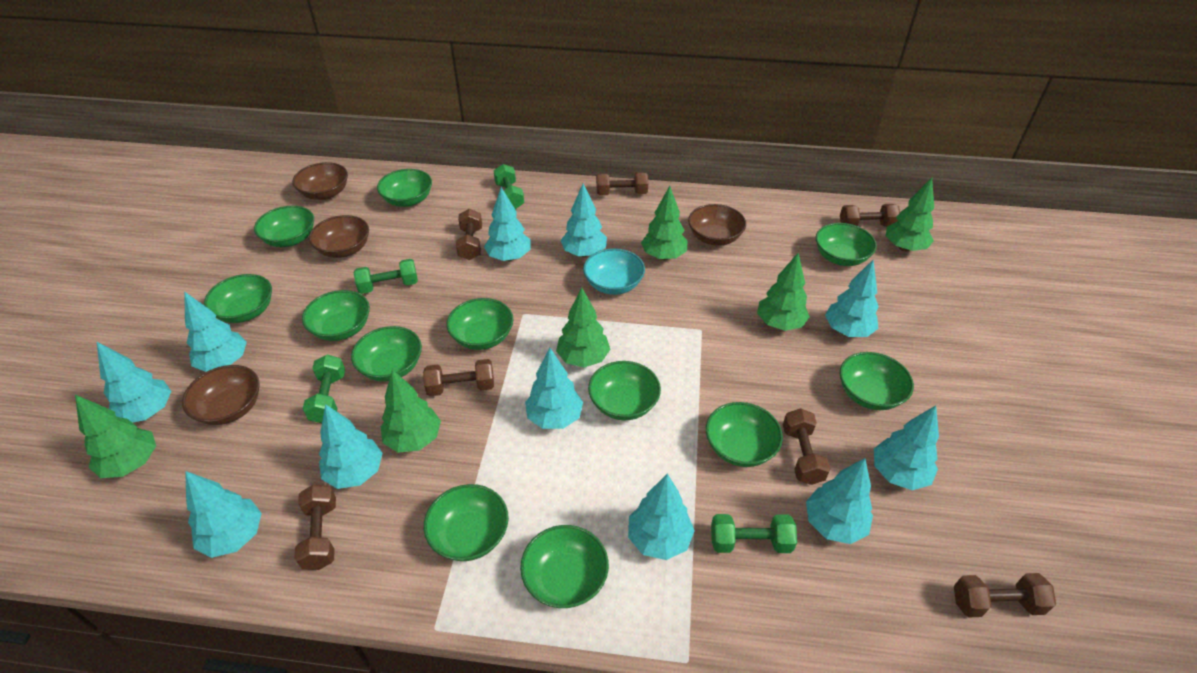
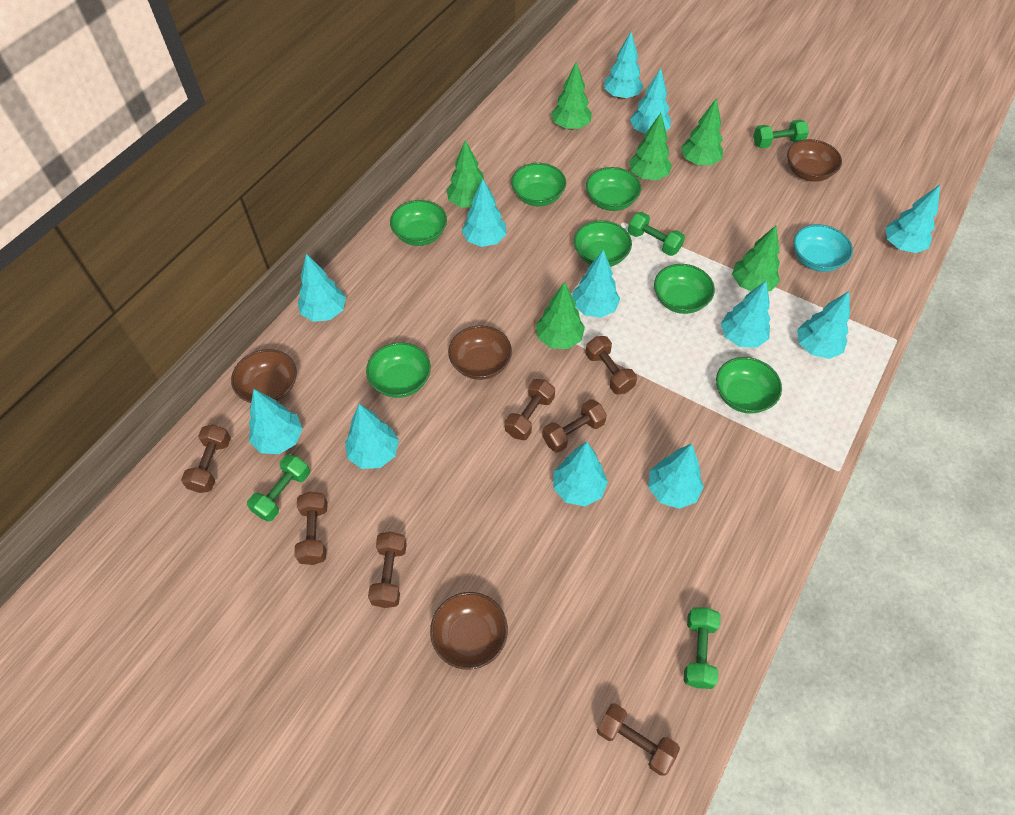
green bowl: 12 -> 7
turquoise tree: 11 -> 12

